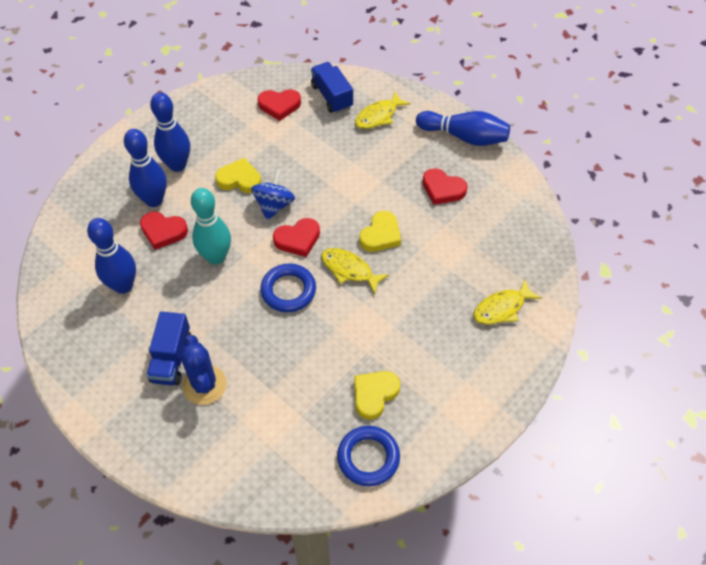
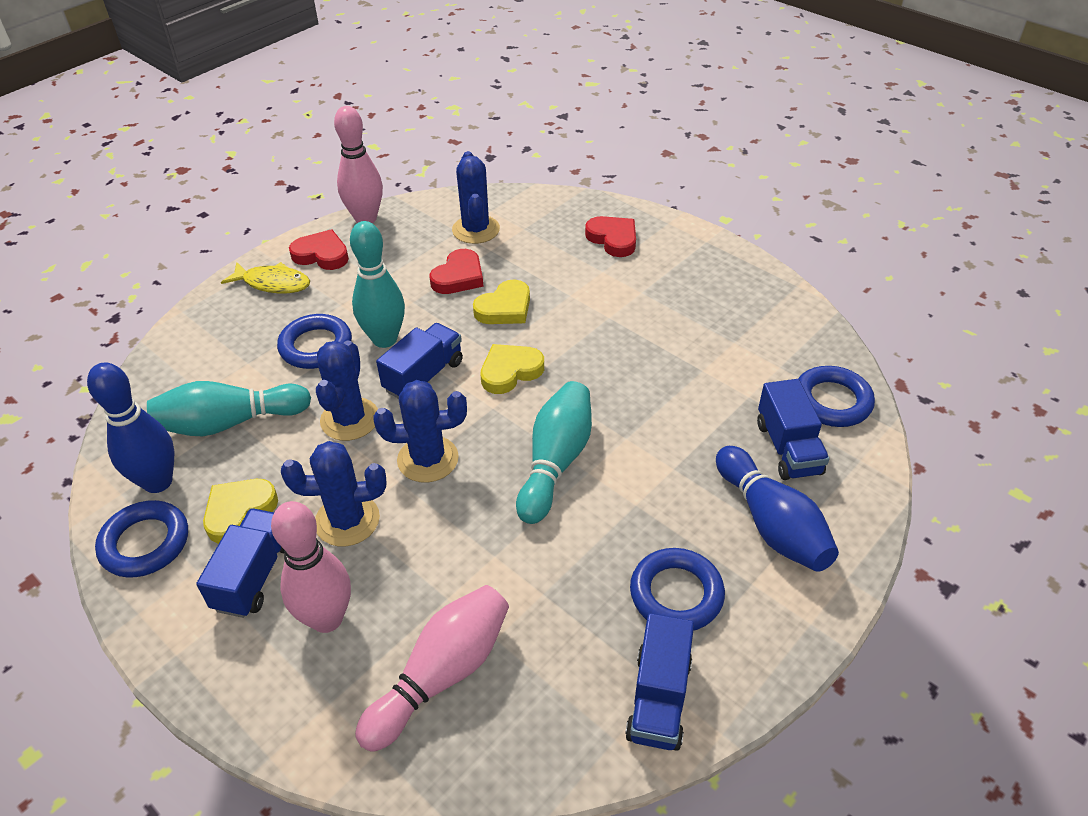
blue bowling pin: 4 -> 2
blue cactus: 1 -> 4
blue ring: 2 -> 4
blue spinning top: 1 -> 0
blue truck: 2 -> 4
pink bowling pin: 0 -> 3
red heart: 4 -> 3
turquoise bowling pin: 1 -> 3
yellow fish: 3 -> 1

